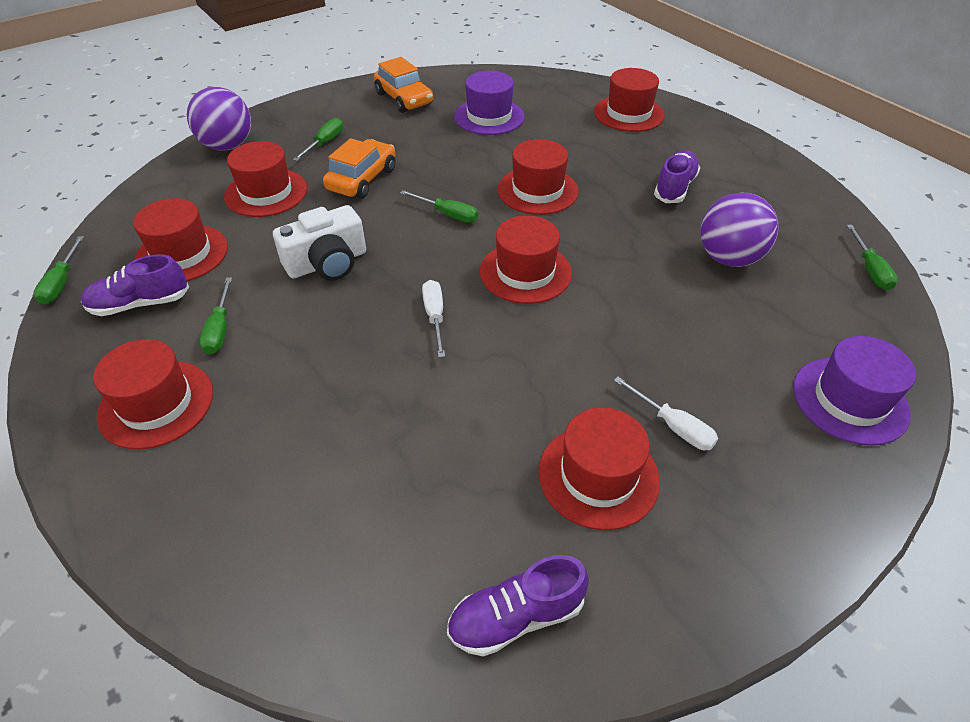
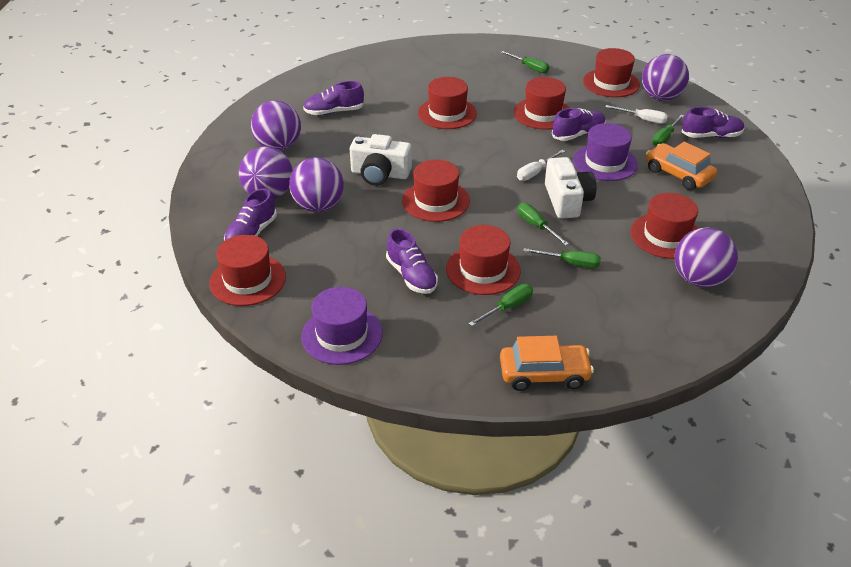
purple ball: 2 -> 5
purple shoe: 3 -> 5
white camera: 1 -> 2

